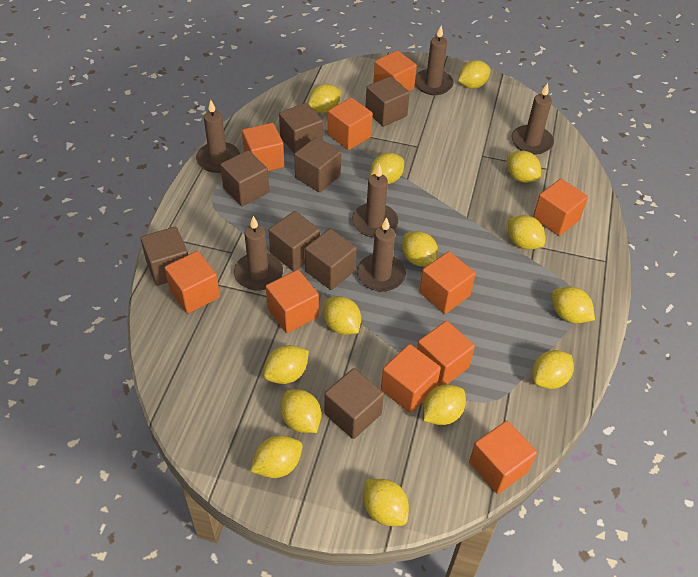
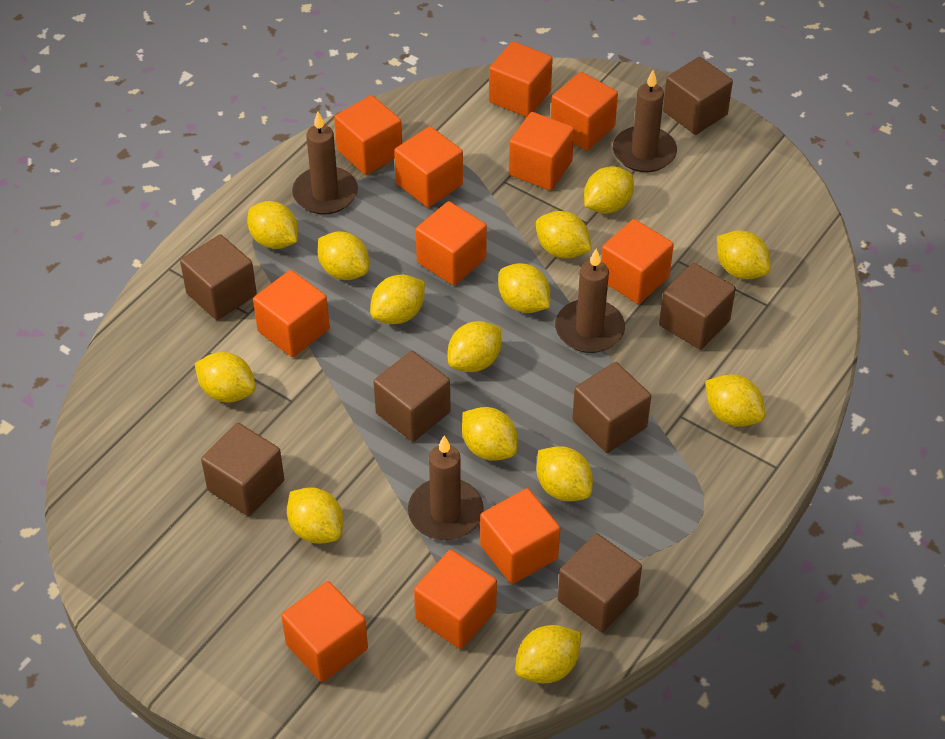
brown candle: 6 -> 4
brown cube: 8 -> 7
orange cube: 10 -> 11

